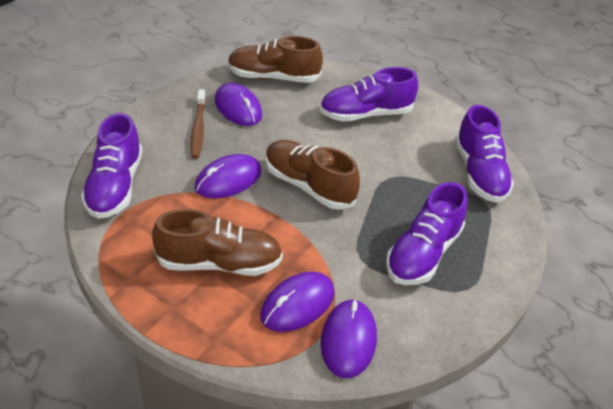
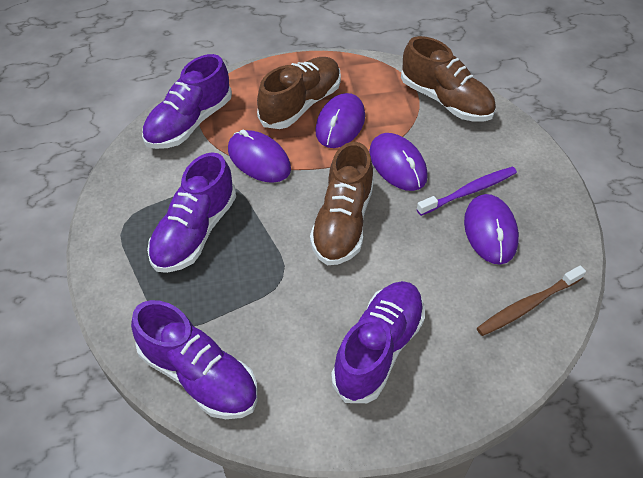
purple toothbrush: 0 -> 1

